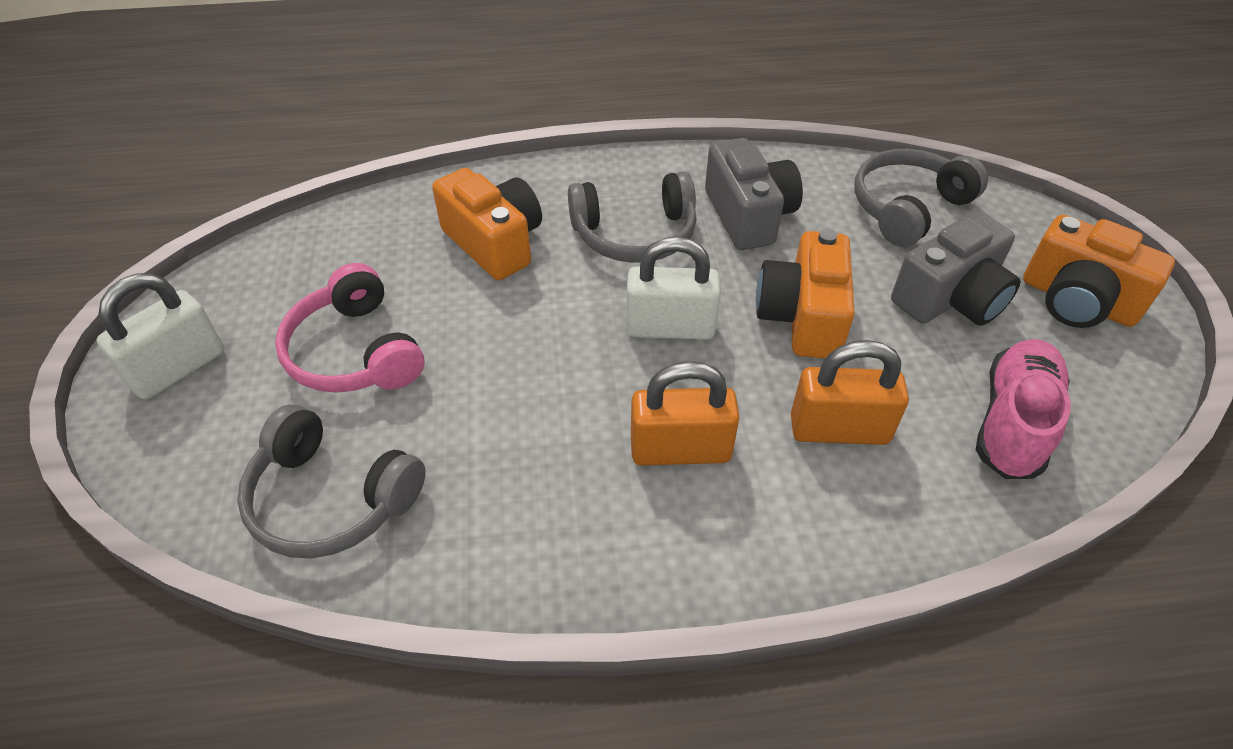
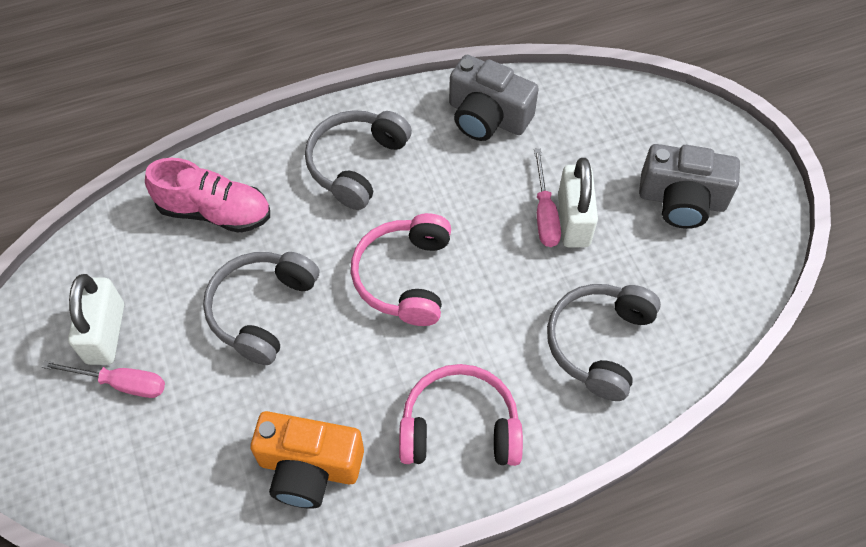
orange camera: 3 -> 1
orange padlock: 2 -> 0
pink headphones: 1 -> 2
pink screwdriver: 0 -> 2

